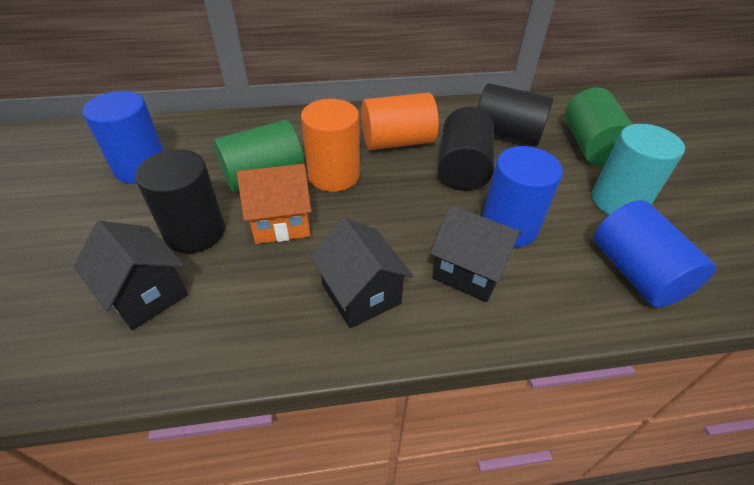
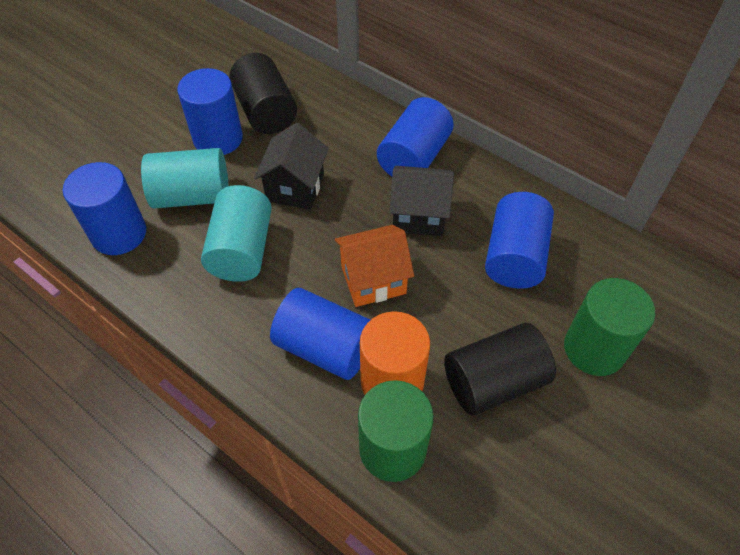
black cylinder: 3 -> 2
black house: 3 -> 2
blue cylinder: 3 -> 5
orange cylinder: 2 -> 1
turquoise cylinder: 1 -> 2

